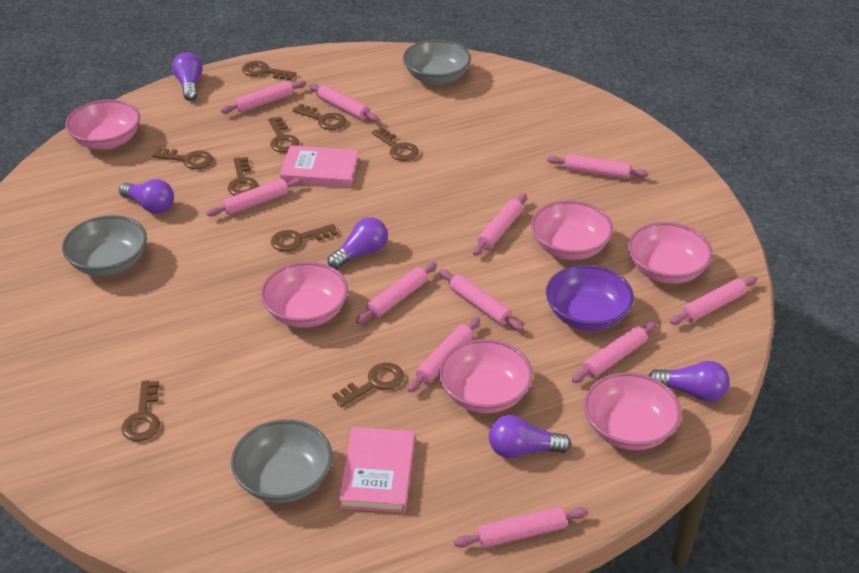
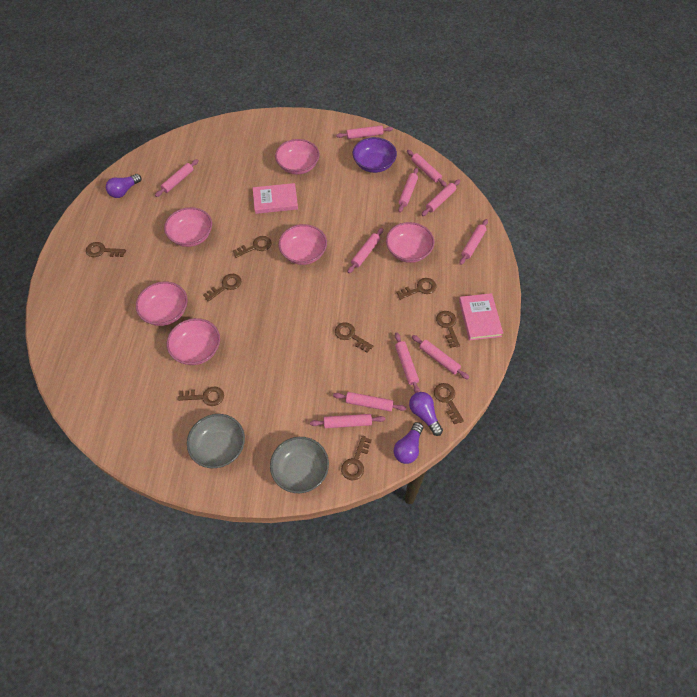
grey bowl: 3 -> 2
purple light bulb: 5 -> 3

